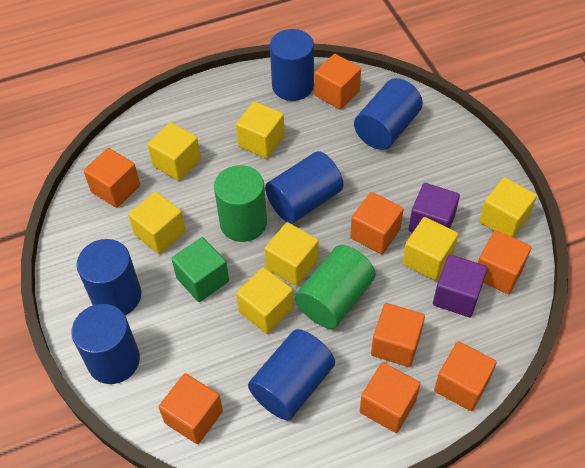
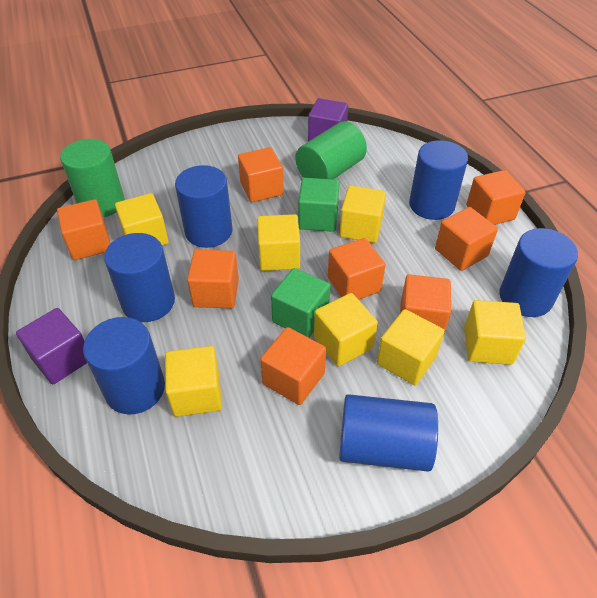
green cube: 1 -> 2

